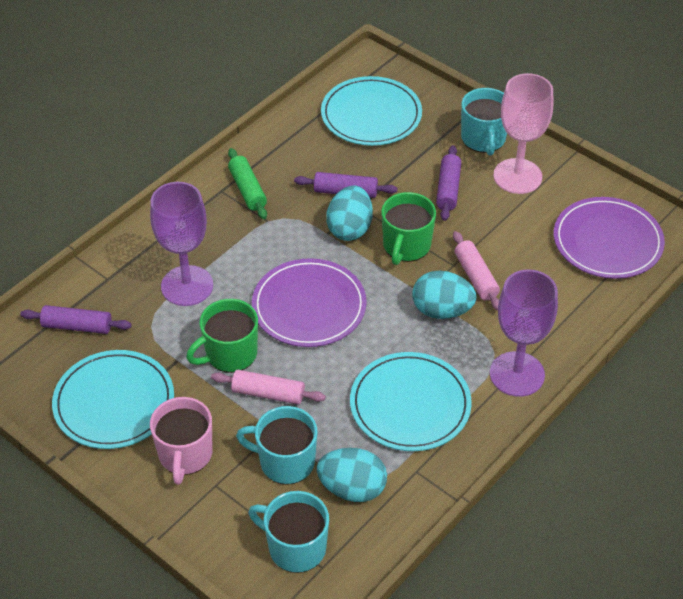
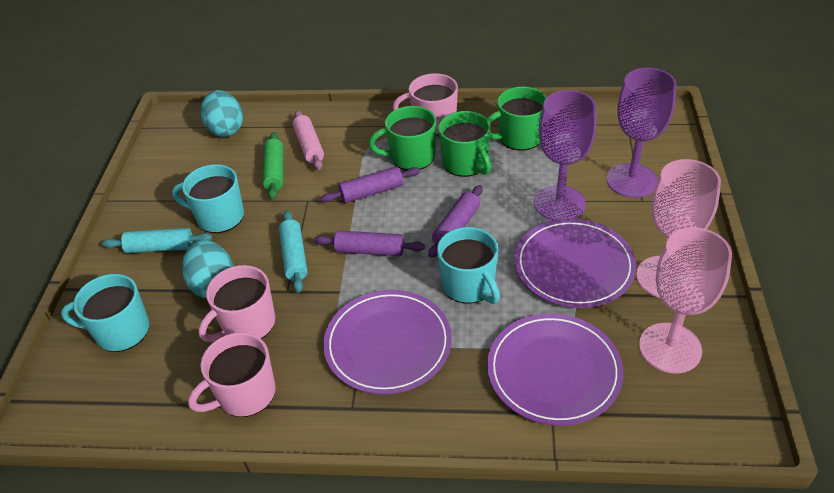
green mug: 2 -> 3
pink goblet: 1 -> 2
pink mug: 1 -> 3
pink rolling pin: 2 -> 1
purple plate: 2 -> 3
turquoise egg: 3 -> 2
turquoise plate: 3 -> 0
turquoise rolling pin: 0 -> 2

